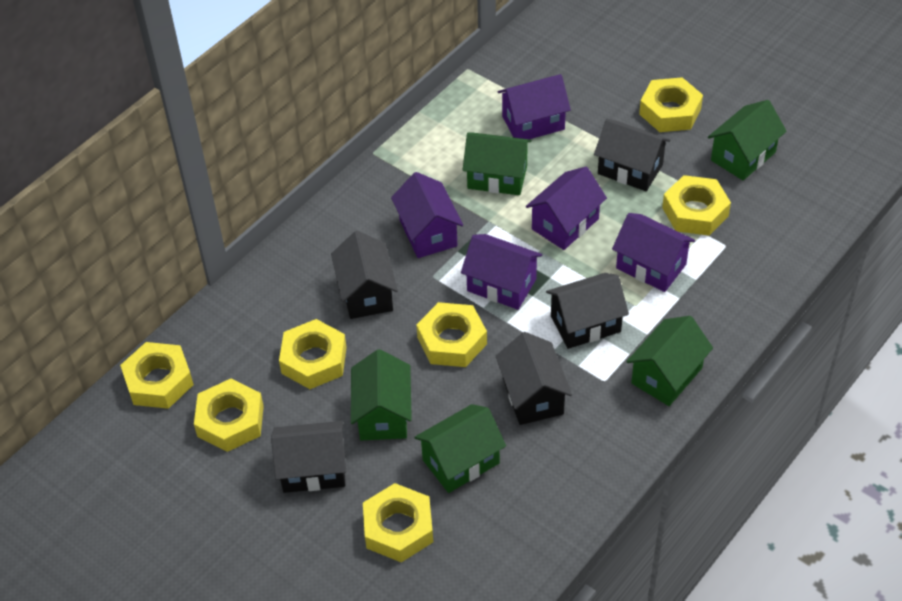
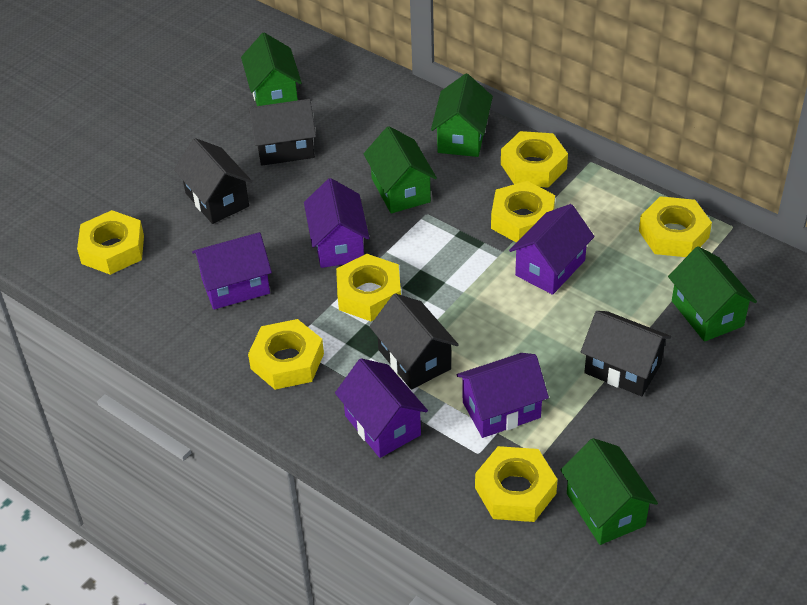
black house: 5 -> 4

